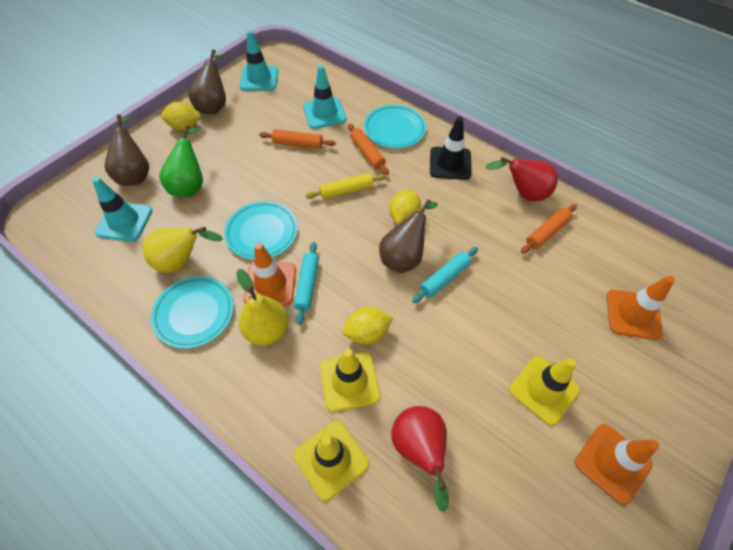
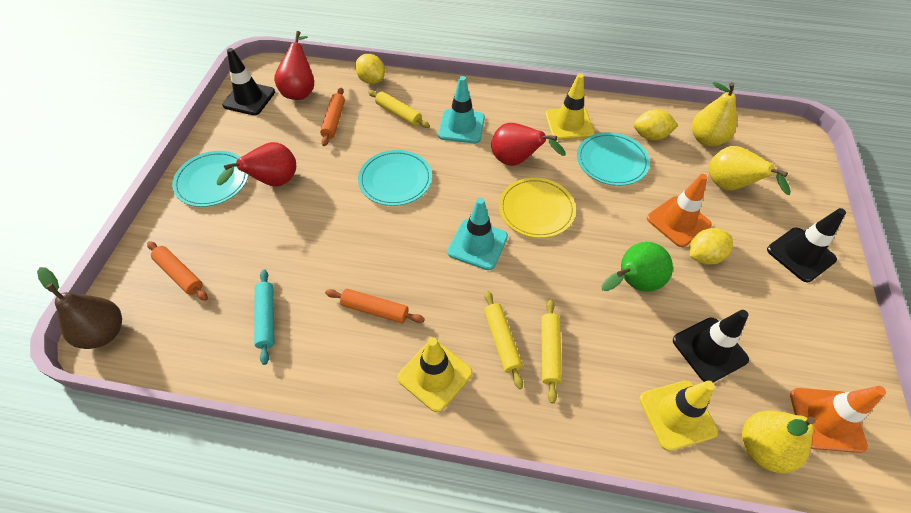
black traffic cone: 1 -> 3
brown pear: 3 -> 1
orange traffic cone: 3 -> 2
red pear: 2 -> 3
turquoise rolling pin: 2 -> 1
turquoise traffic cone: 3 -> 2
yellow pear: 2 -> 3
yellow plate: 0 -> 1
yellow rolling pin: 1 -> 3

